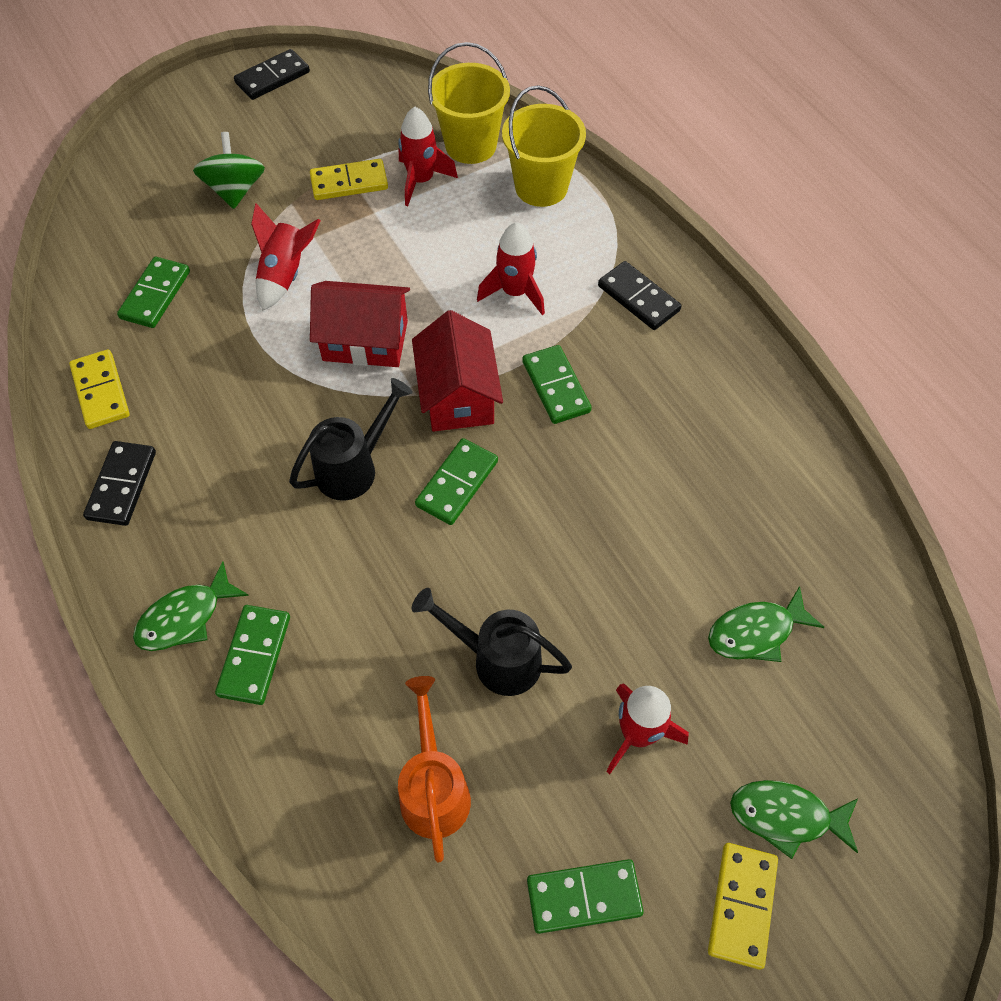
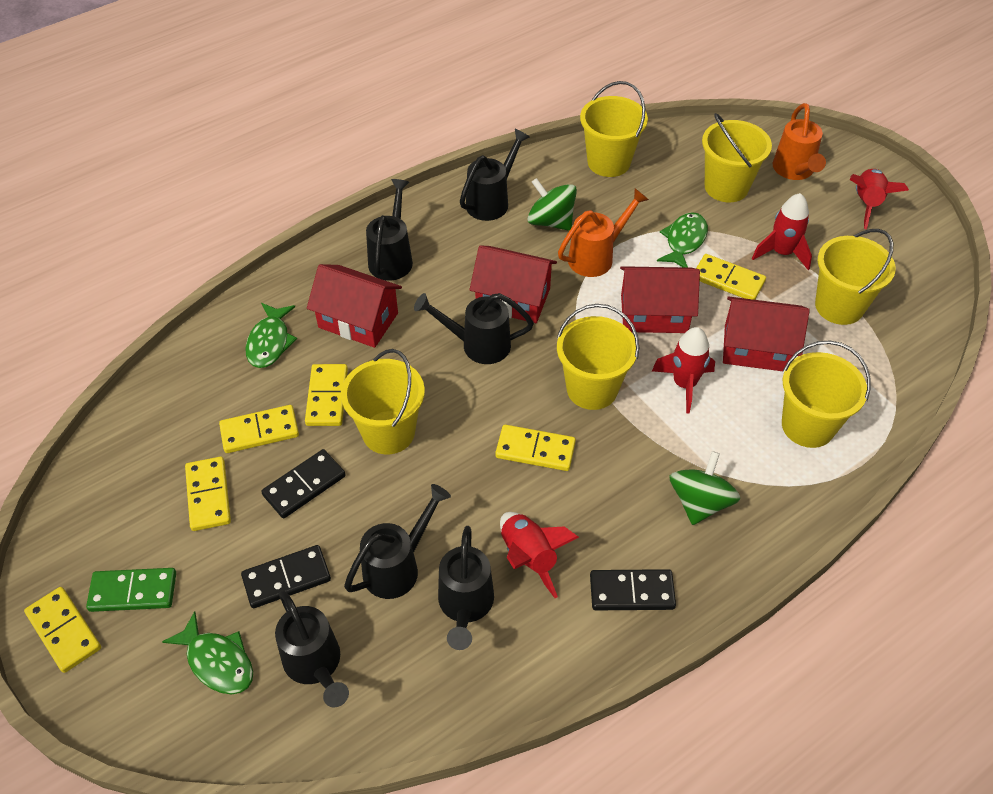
black watering can: 2 -> 6
green domino: 5 -> 1
green spinning top: 1 -> 2
orange watering can: 1 -> 2
red house: 2 -> 4
yellow bucket: 2 -> 6
yellow domino: 3 -> 6

